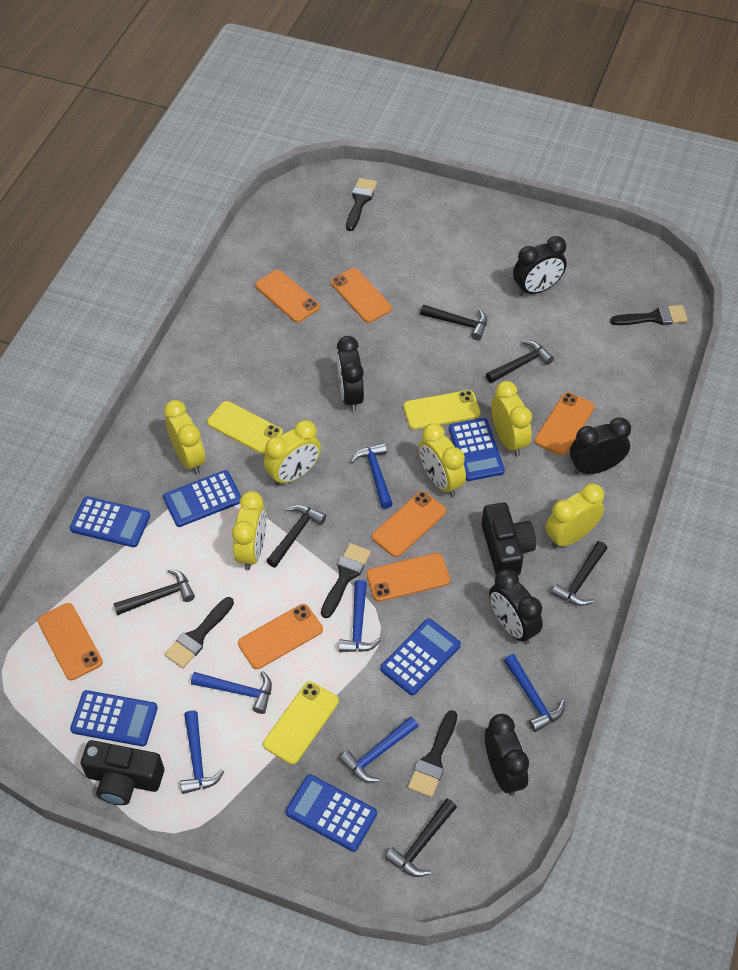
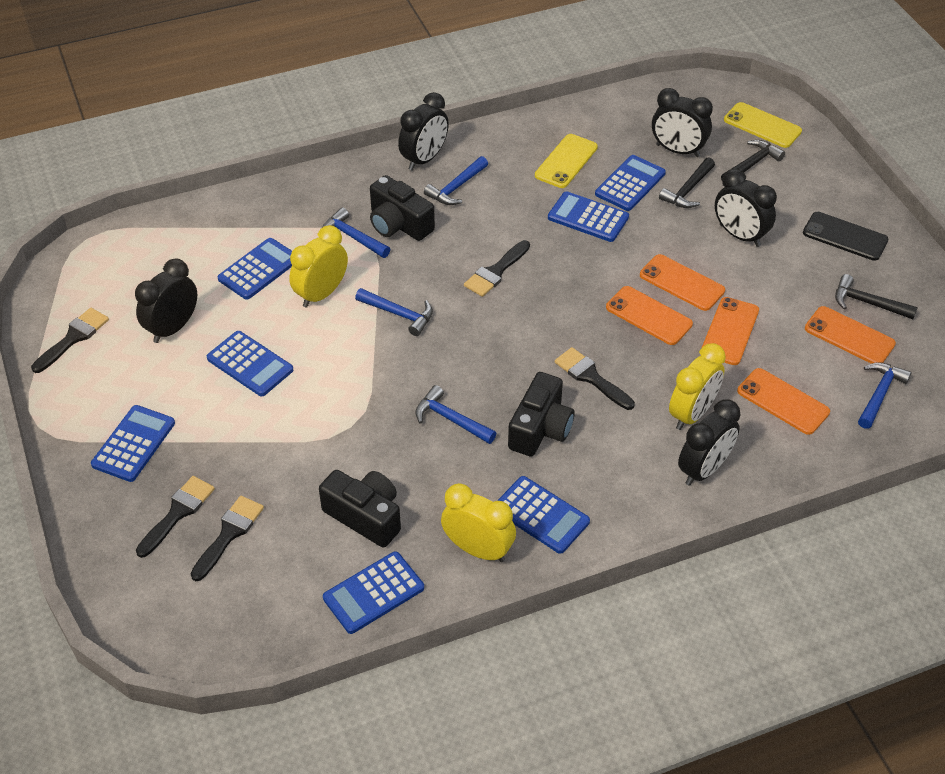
black camera: 2 -> 3
black hammer: 6 -> 3
black phone: 0 -> 1
blue calculator: 6 -> 7
blue hammer: 6 -> 5
orange phone: 7 -> 5
yellow clock: 6 -> 3
yellow phone: 3 -> 2

